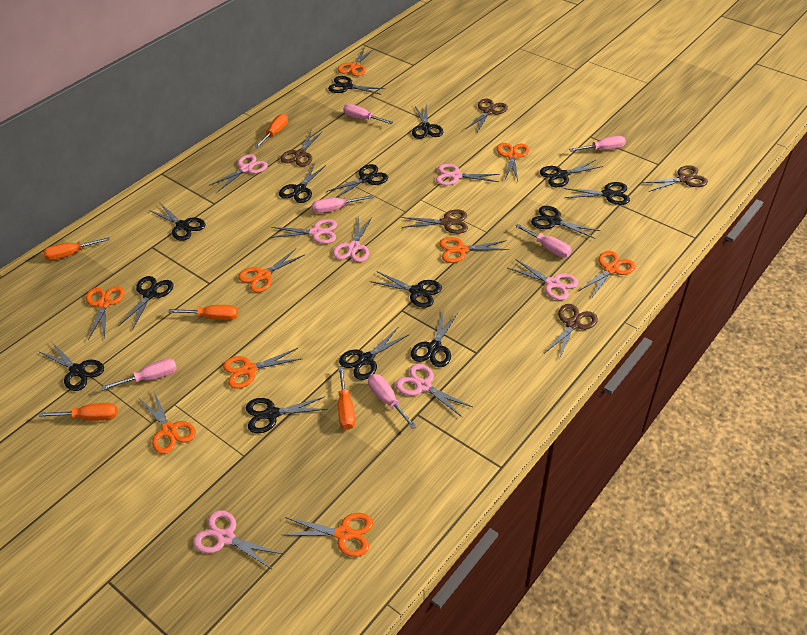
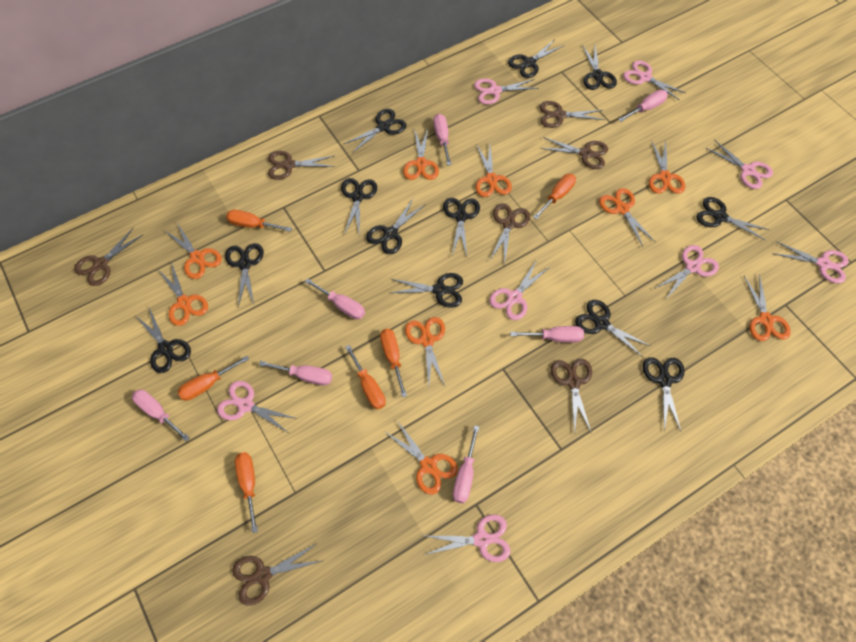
black scissors: 14 -> 12
brown scissors: 5 -> 7
orange screwdriver: 5 -> 6
pink scissors: 7 -> 8
pink screwdriver: 6 -> 7

